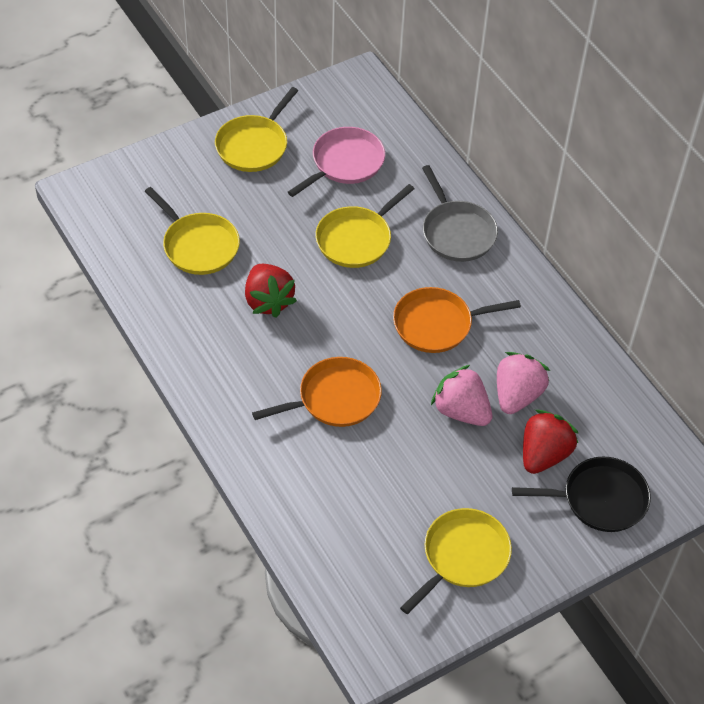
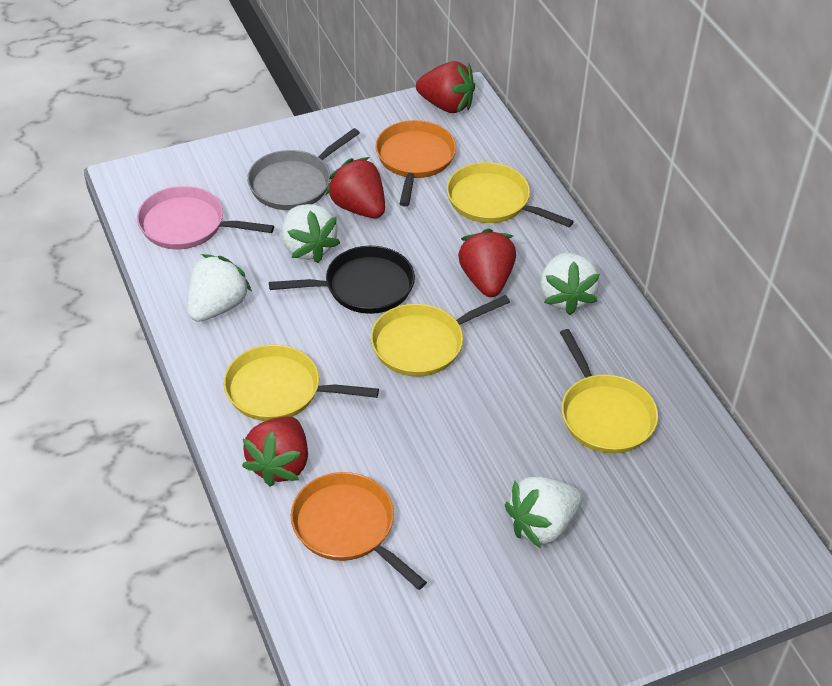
pink strawberry: 2 -> 0
red strawberry: 2 -> 4
white strawberry: 0 -> 4

